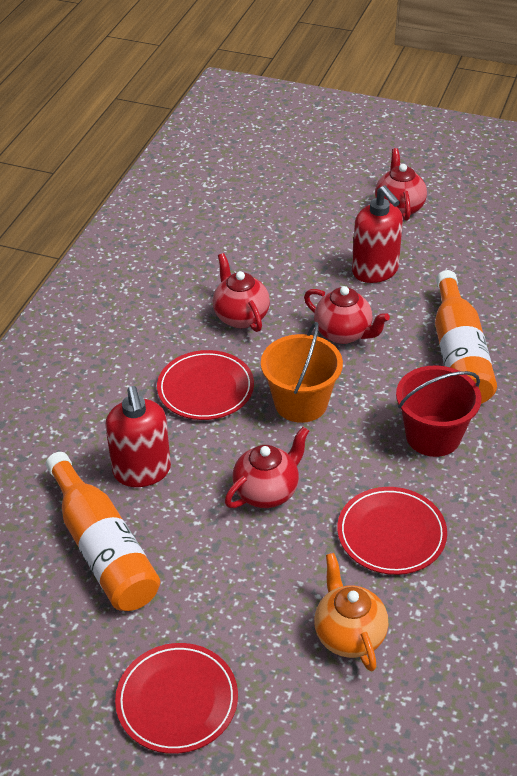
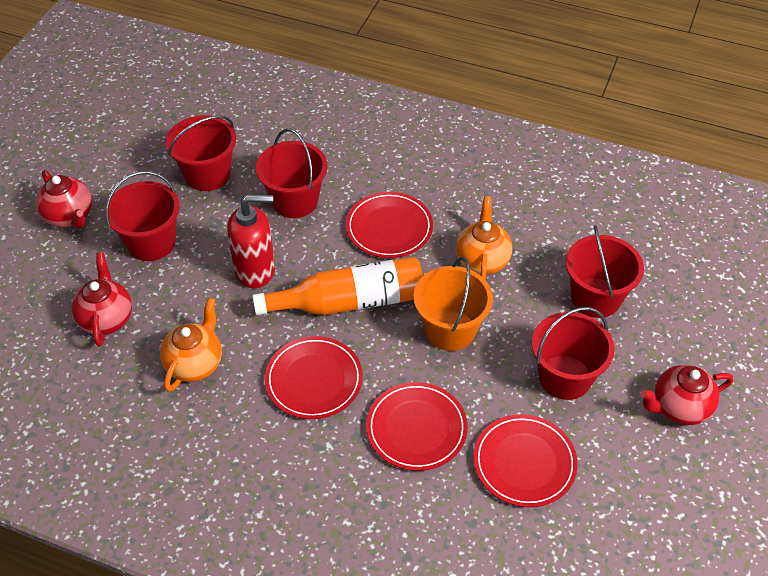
orange bottle: 2 -> 1
orange teapot: 1 -> 2
red bucket: 1 -> 5
red plate: 3 -> 4
red soap dispenser: 2 -> 1
red teapot: 4 -> 3

